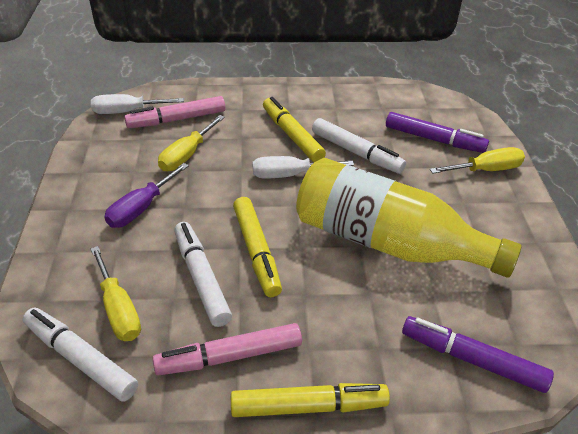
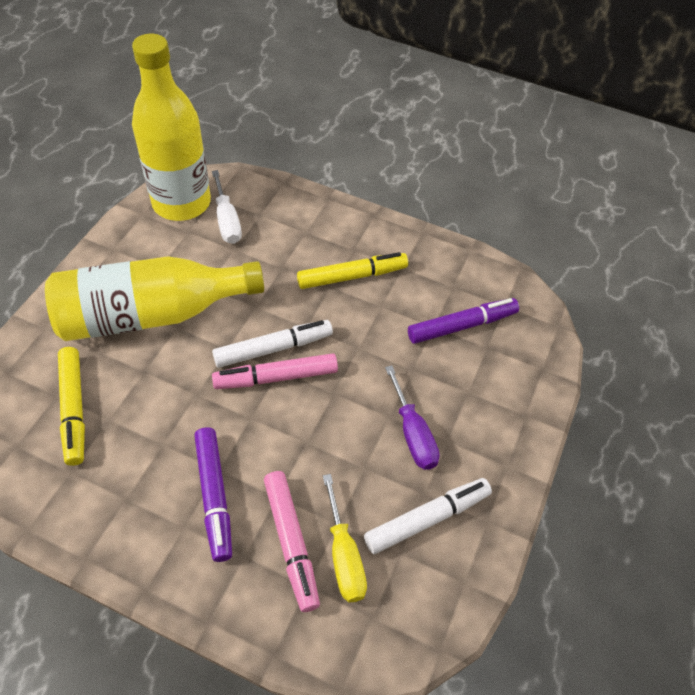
white marker: 3 -> 2
white screwdriver: 2 -> 1
yellow bottle: 1 -> 2
yellow marker: 3 -> 2
yellow screwdriver: 3 -> 1

